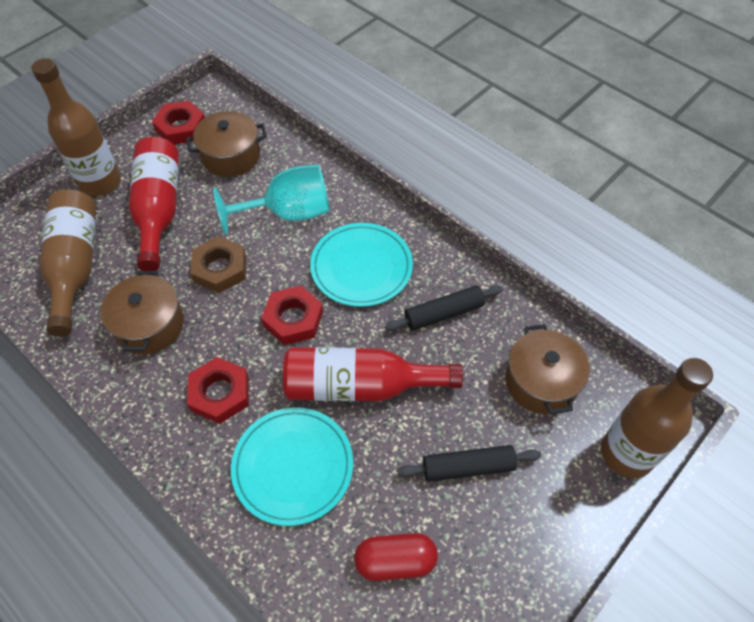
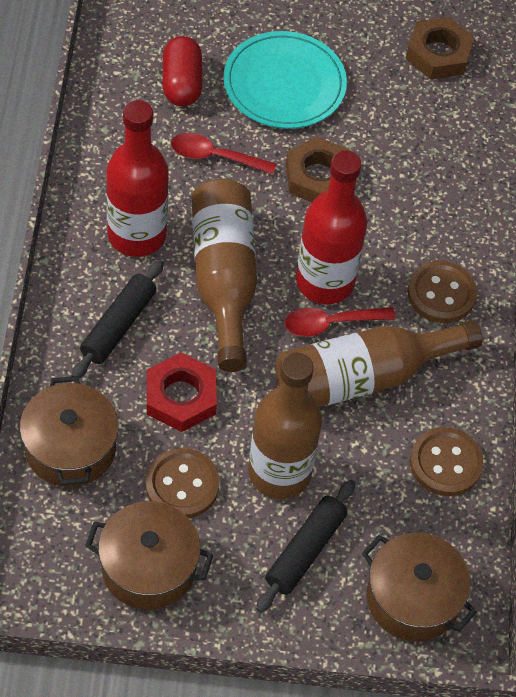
brown button: 0 -> 3
brown nut: 1 -> 2
red nut: 3 -> 1
red spoon: 0 -> 2
turquoise goblet: 1 -> 0
turquoise plate: 2 -> 1

